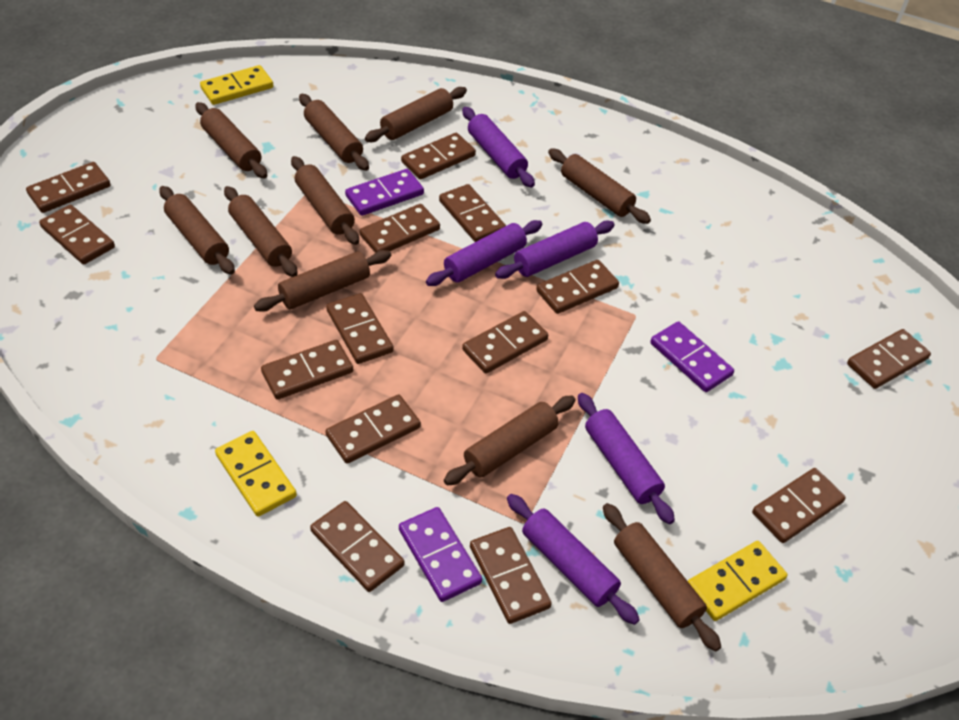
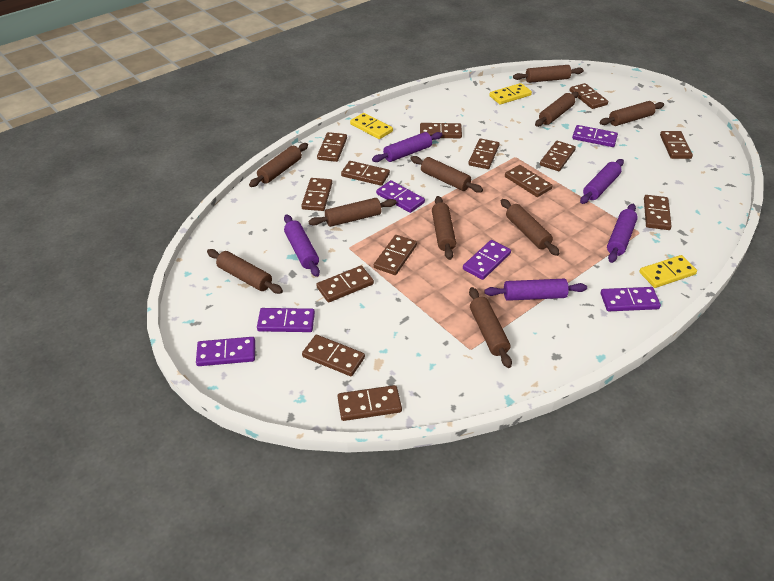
purple domino: 3 -> 6

